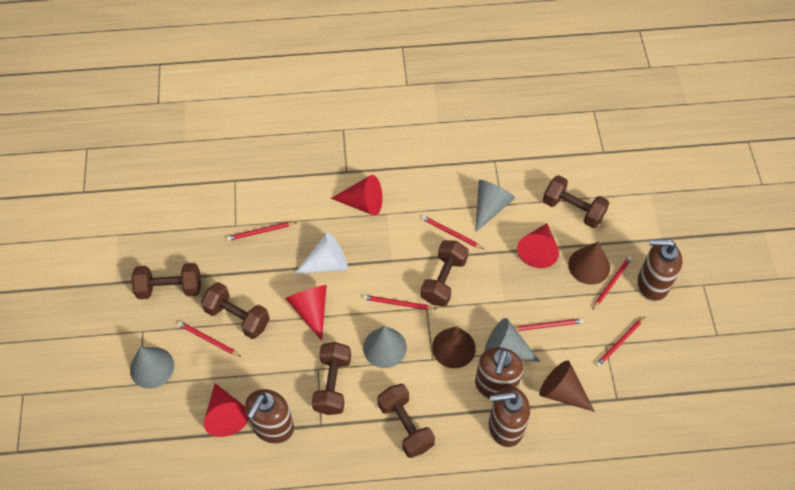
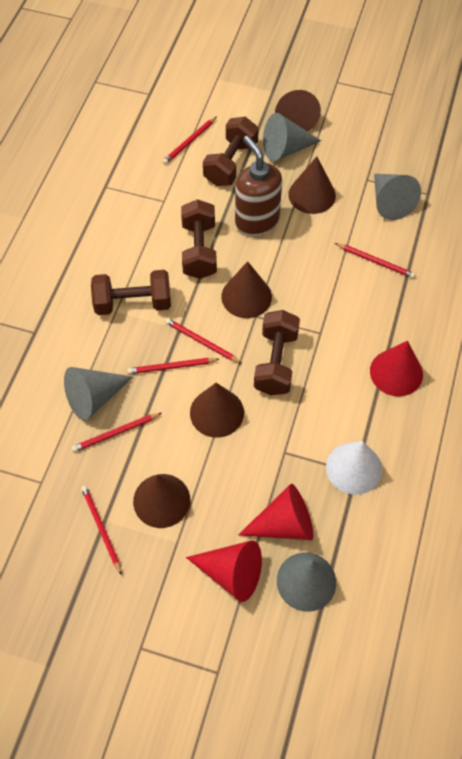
brown cone: 3 -> 5
brown dumbbell: 6 -> 4
brown soap dispenser: 4 -> 1
red cone: 4 -> 3
red pencil: 7 -> 6

